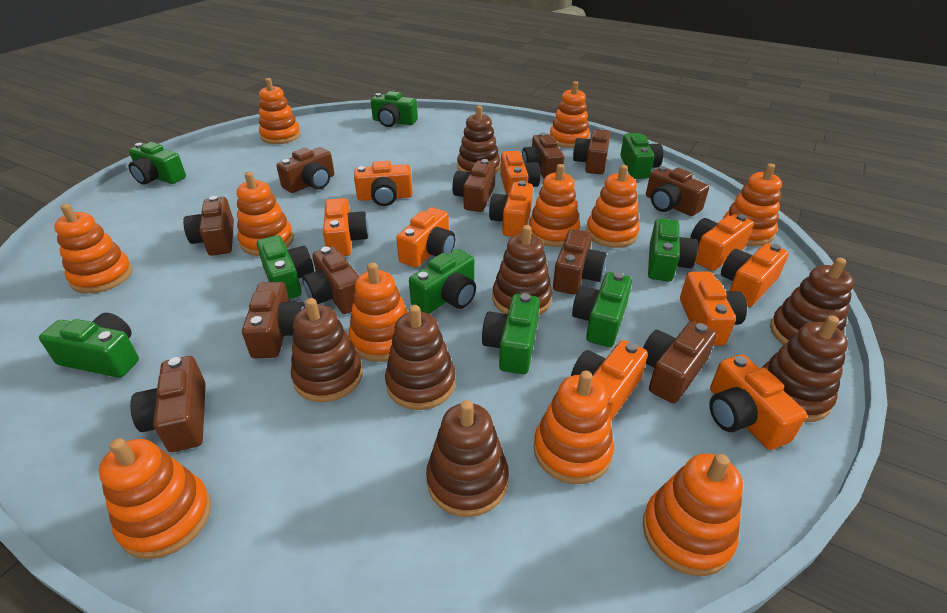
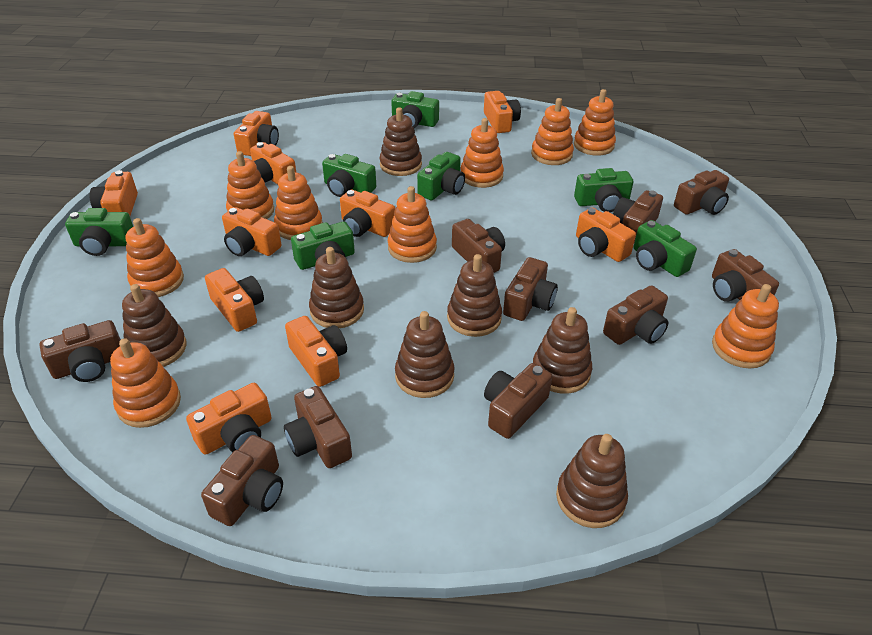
brown camera: 11 -> 10
green camera: 9 -> 7
orange stacking toy: 11 -> 9

